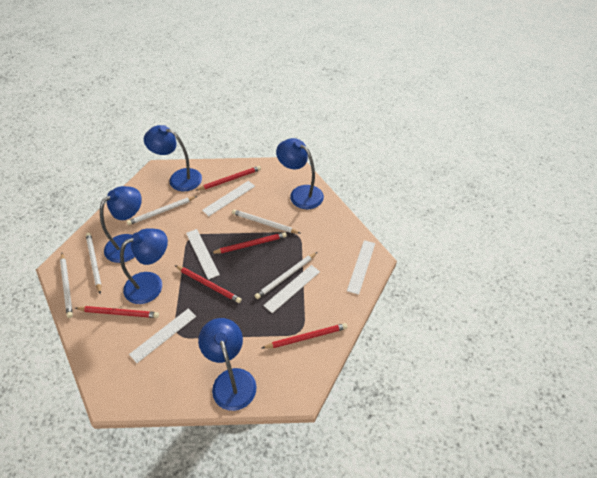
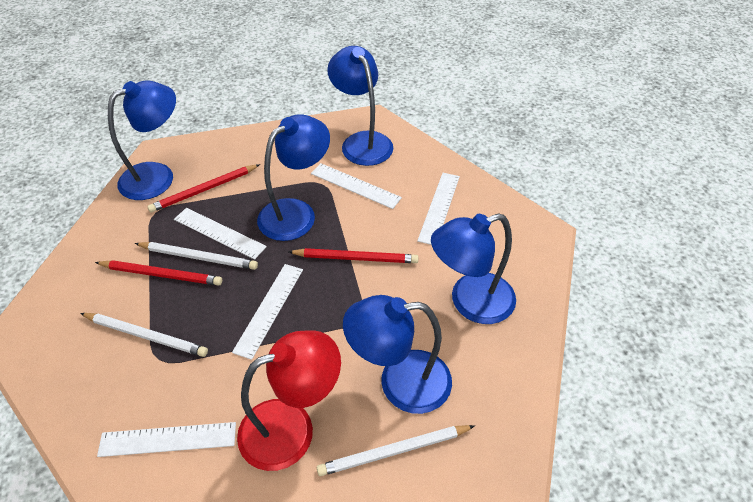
red lamp: 0 -> 1
red pencil: 5 -> 3
white pencil: 5 -> 3

